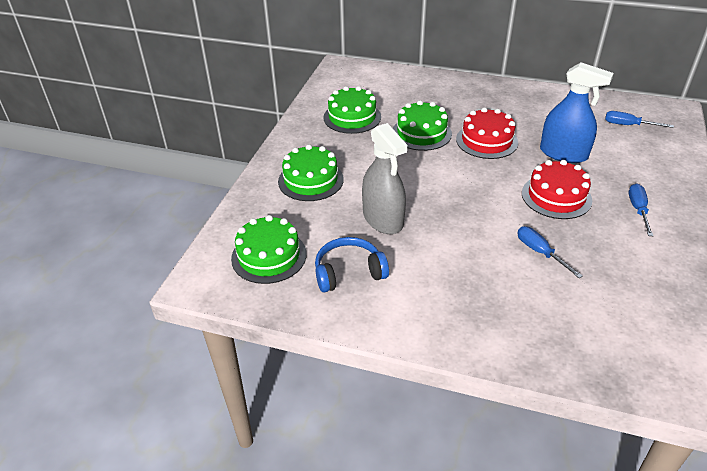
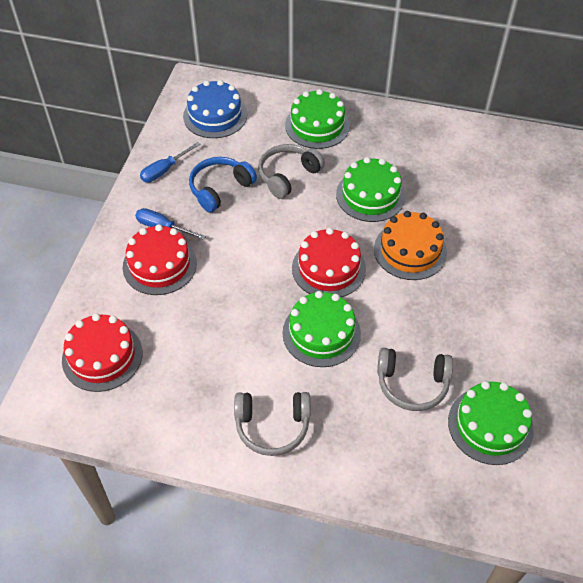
blue cake: 0 -> 1
blue screwdriver: 3 -> 2
blue spray bottle: 1 -> 0
grey headphones: 0 -> 3
grey spray bottle: 1 -> 0
orange cake: 0 -> 1
red cake: 2 -> 3

